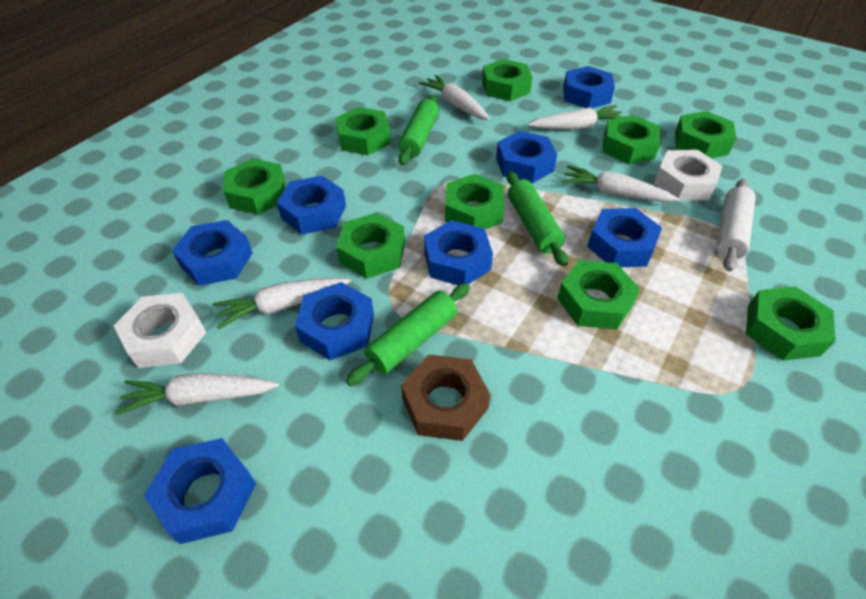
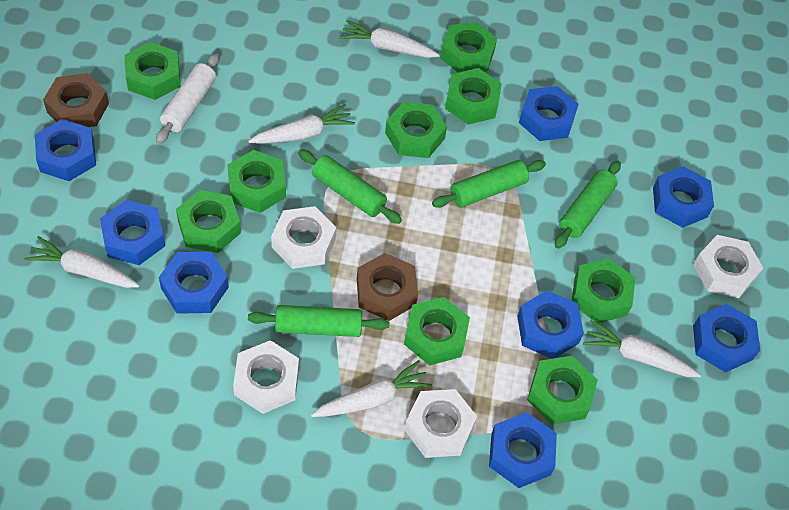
brown nut: 1 -> 2
green rolling pin: 3 -> 4
white nut: 2 -> 4

